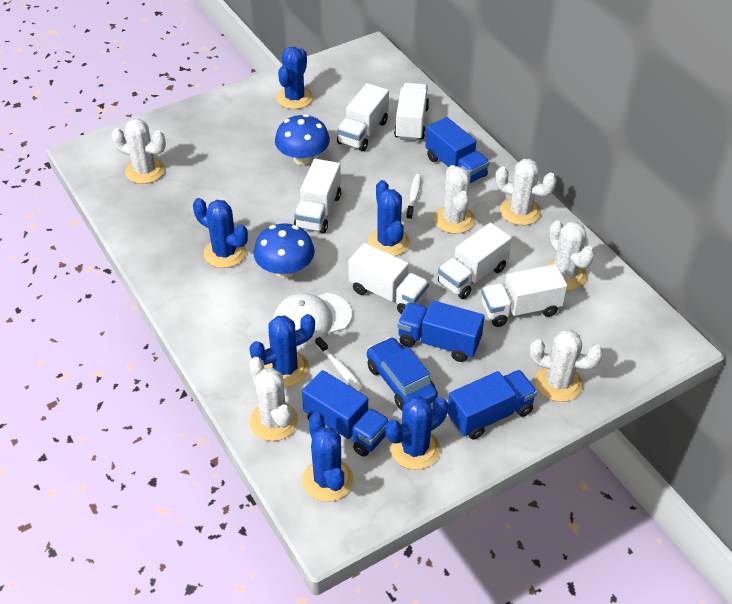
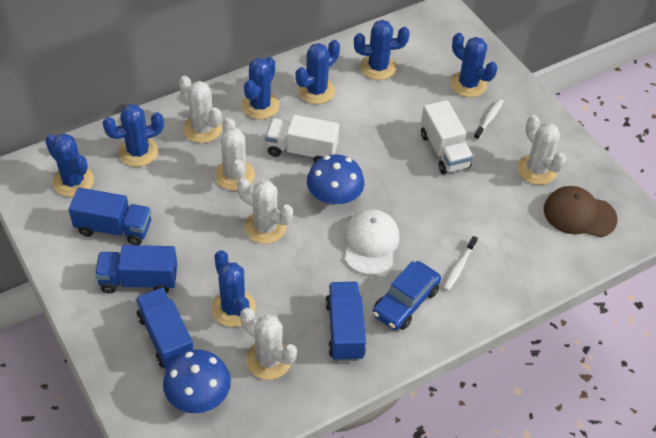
blue cactus: 6 -> 7
brown cap: 0 -> 1
white cactus: 6 -> 5
white truck: 6 -> 2

